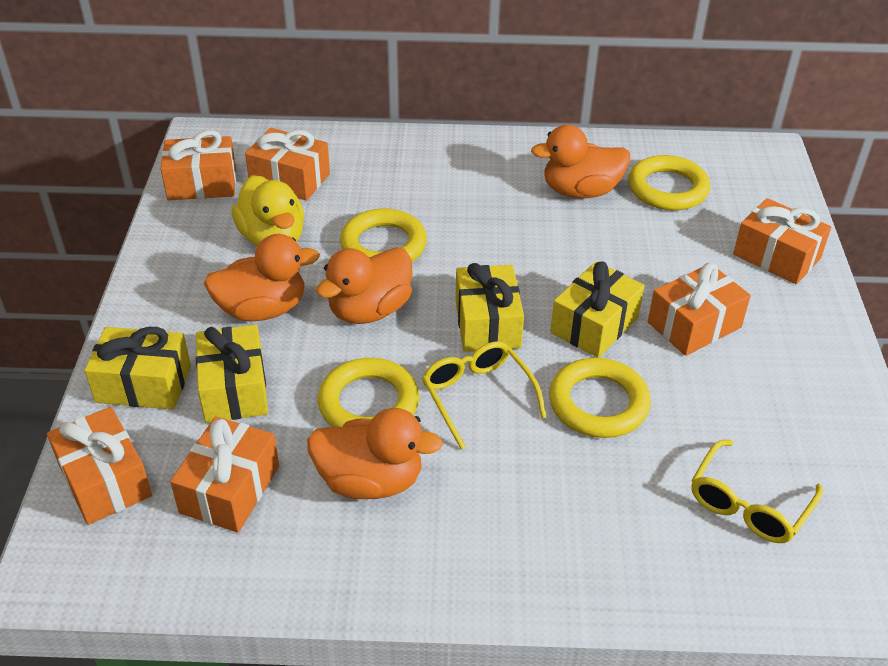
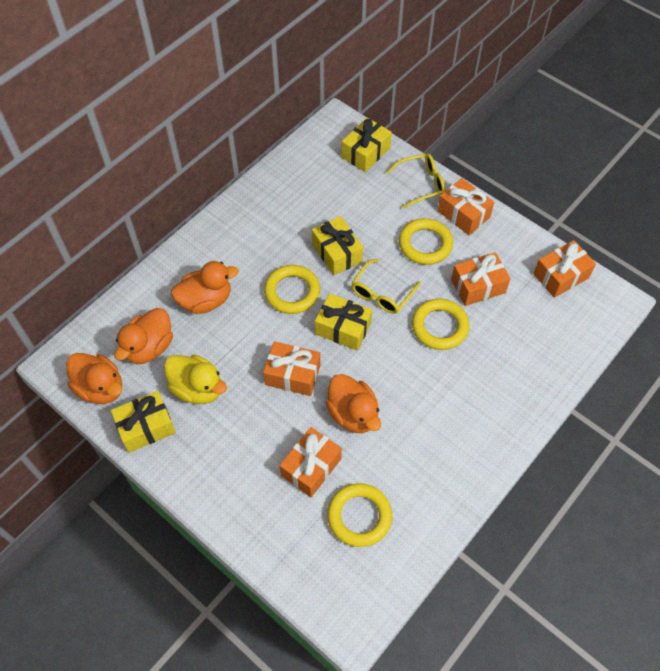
orange gift: 6 -> 5

